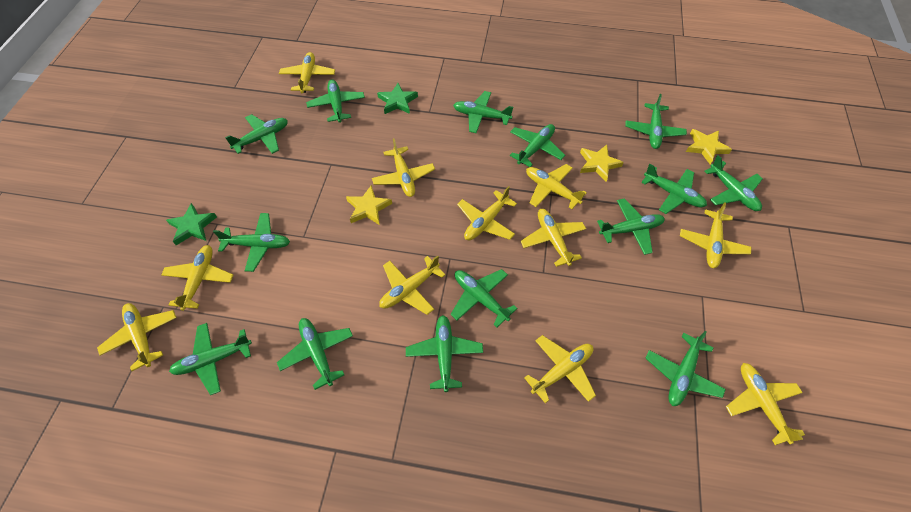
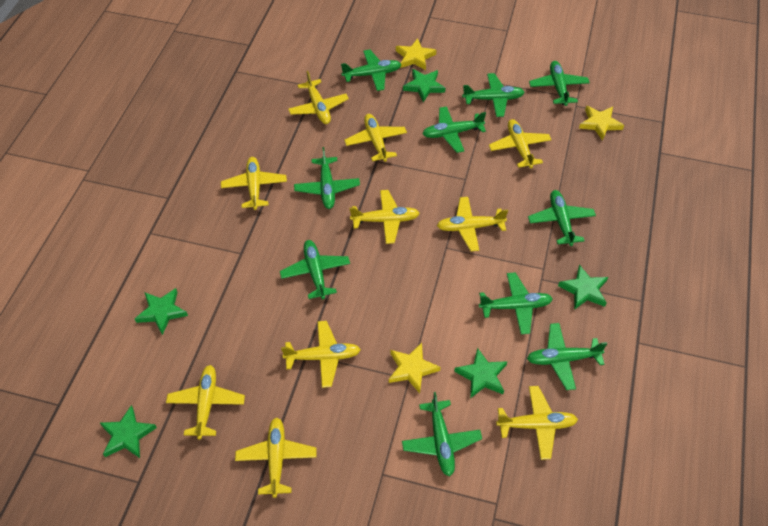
green plane: 14 -> 10
green star: 2 -> 5
yellow plane: 11 -> 10

